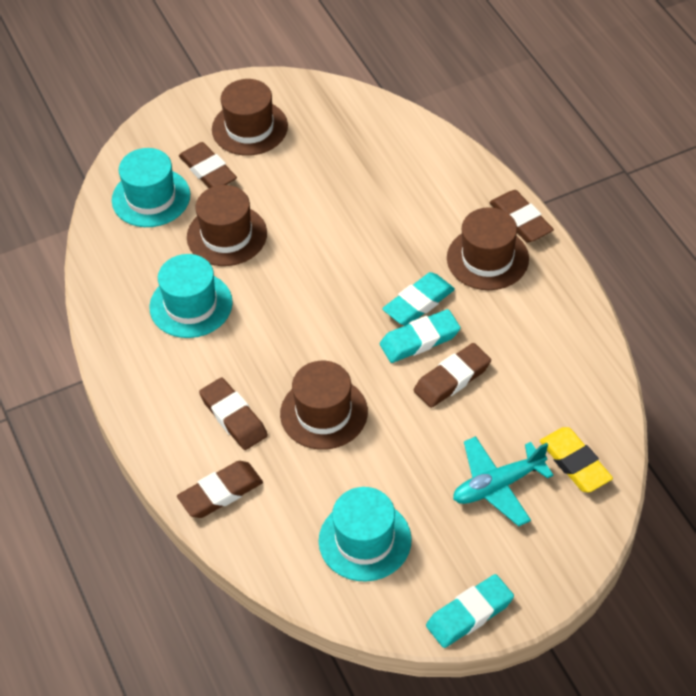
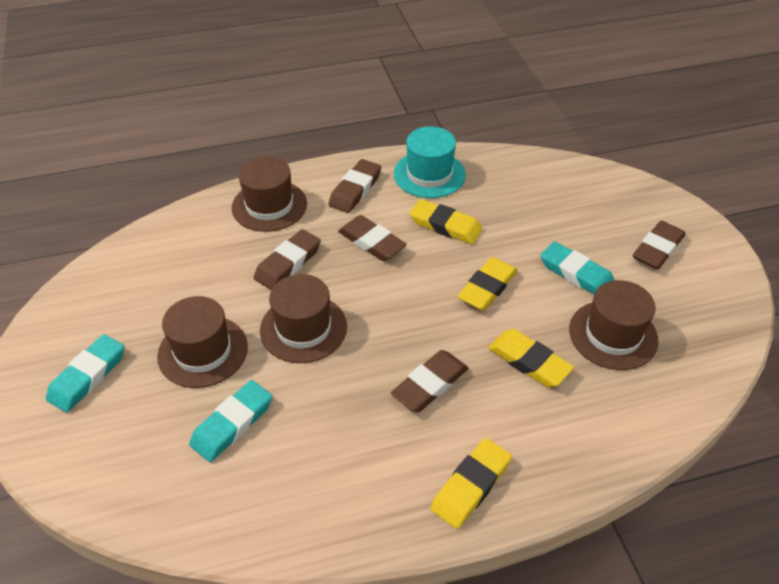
turquoise hat: 3 -> 1
turquoise plane: 1 -> 0
yellow eraser: 1 -> 4

